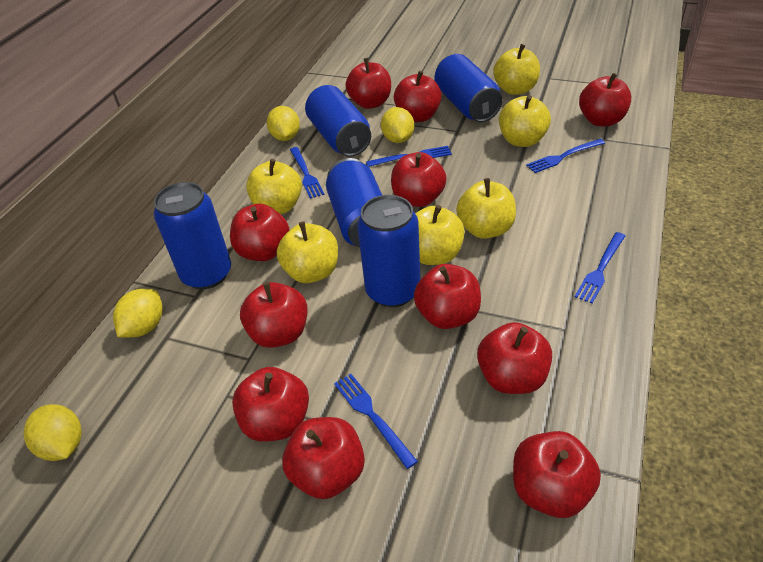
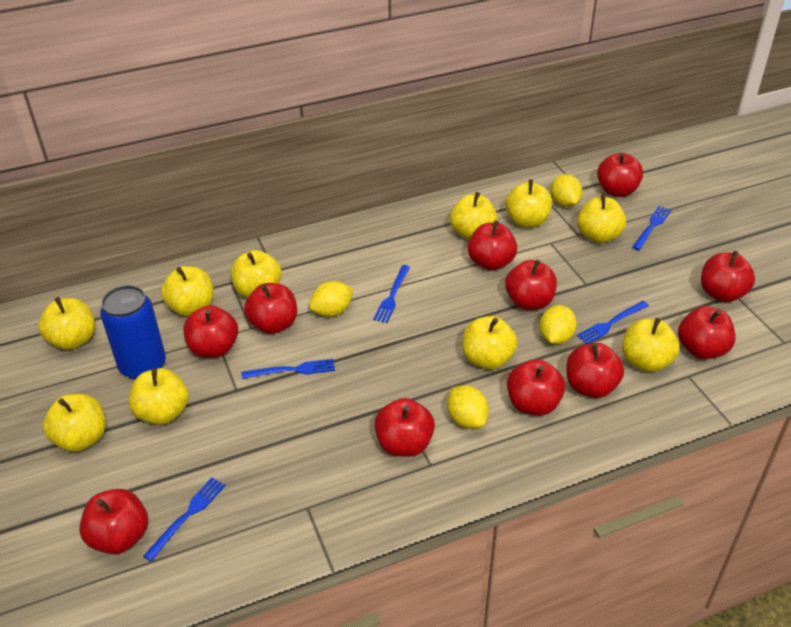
blue can: 5 -> 1
yellow apple: 6 -> 10

